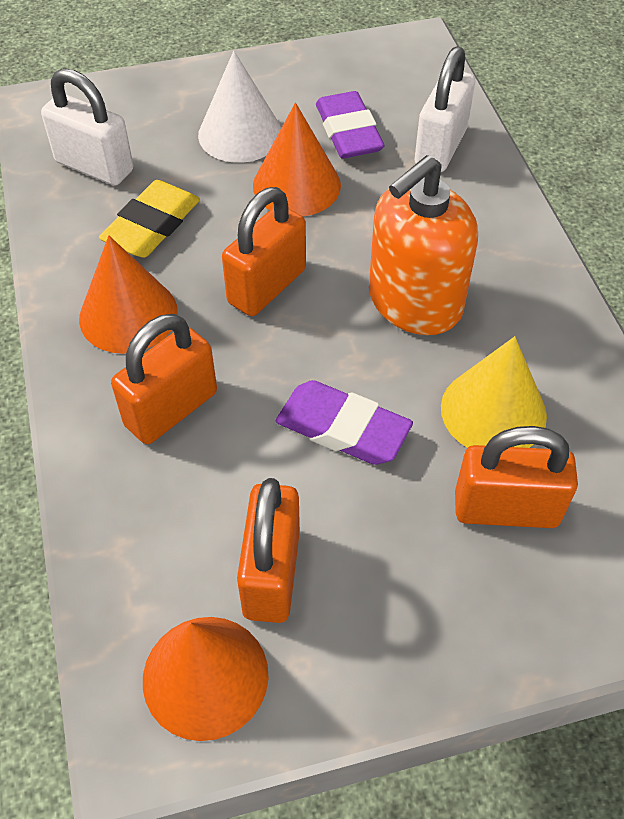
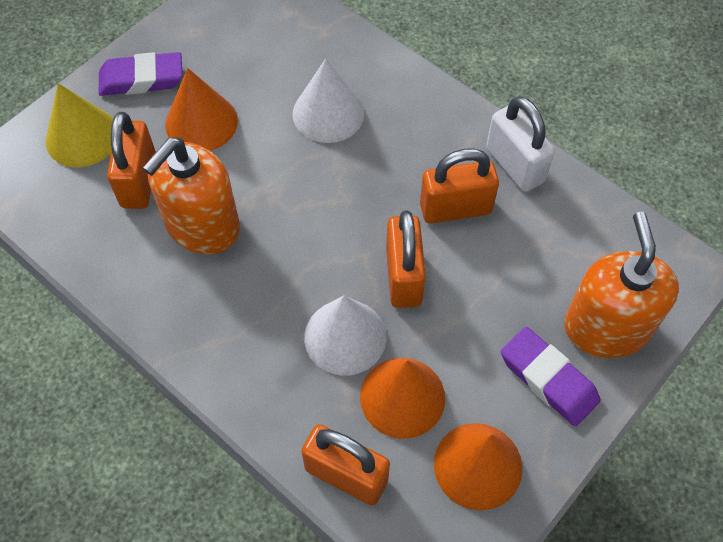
orange soap dispenser: 1 -> 2
white cone: 1 -> 2
white padlock: 2 -> 1
yellow eraser: 1 -> 0

